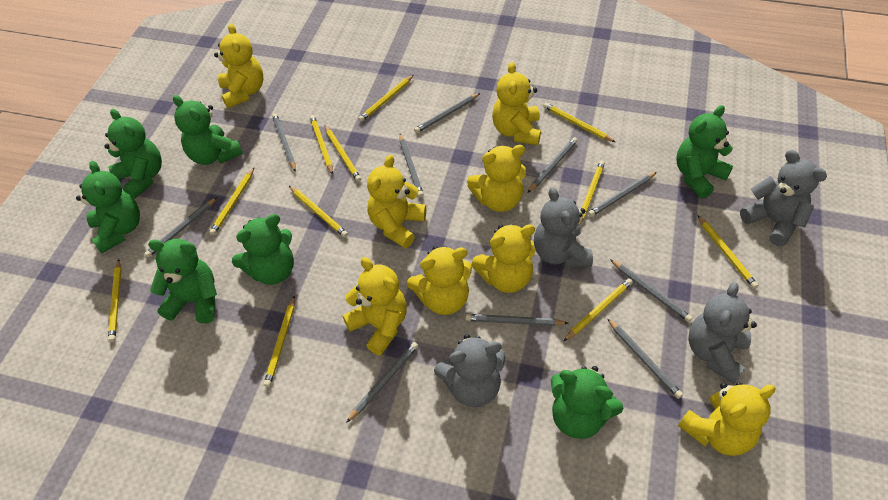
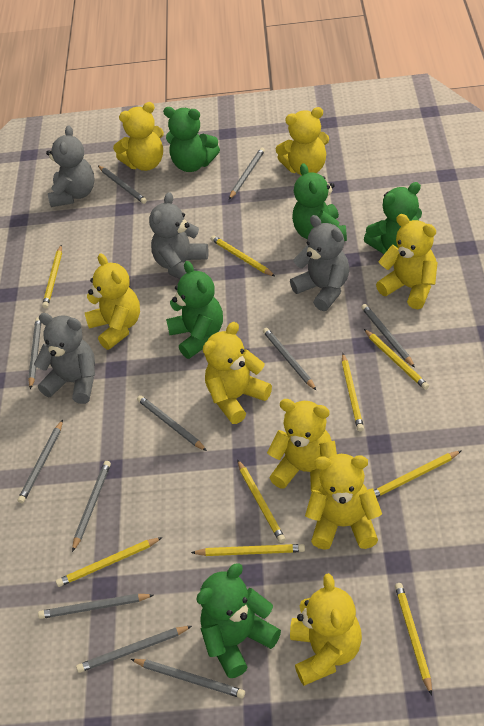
green teddy bear: 7 -> 5
grey pencil: 10 -> 11
yellow pencil: 11 -> 9

